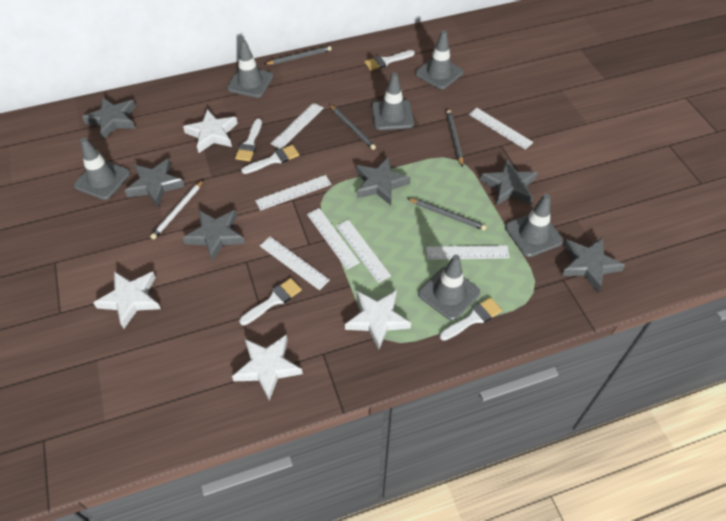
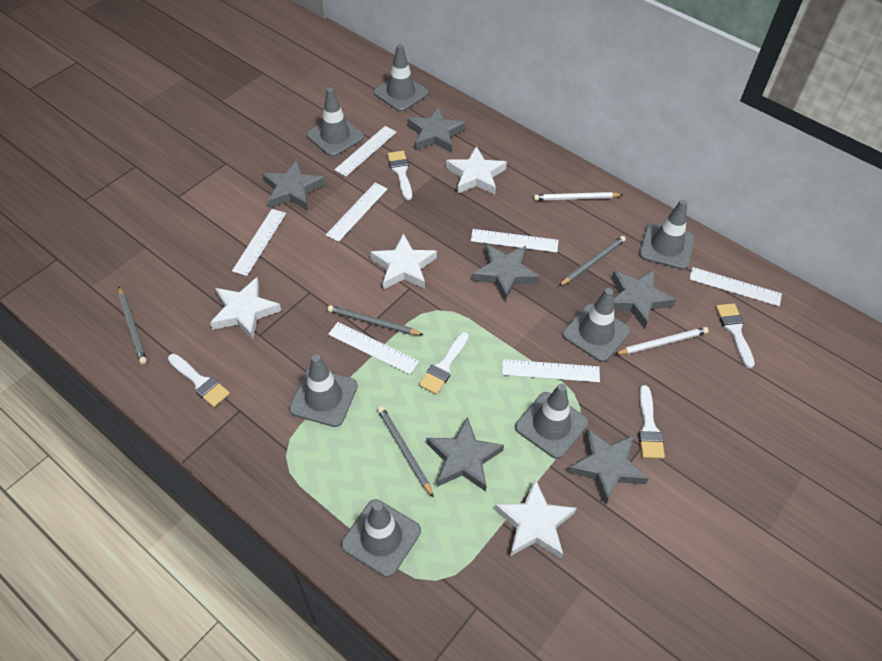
grey traffic cone: 6 -> 7
white pencil: 1 -> 2

